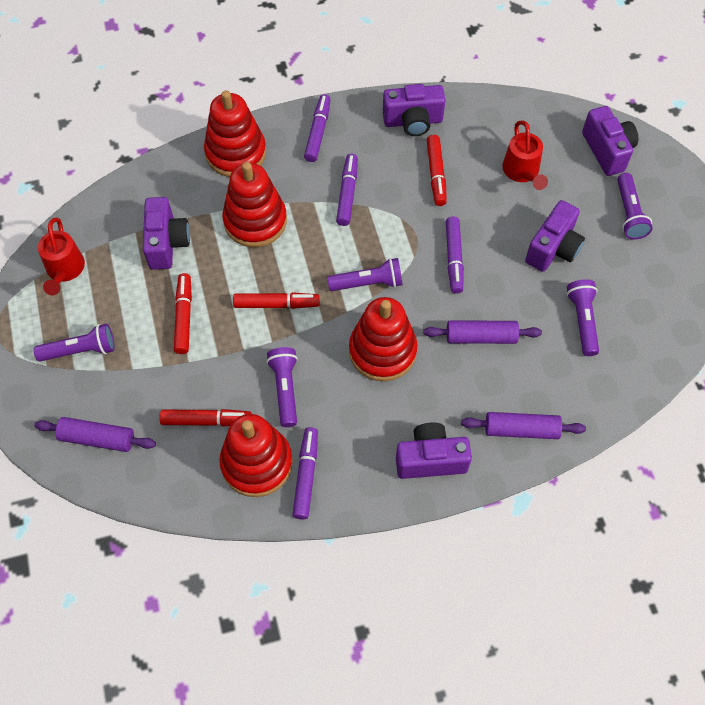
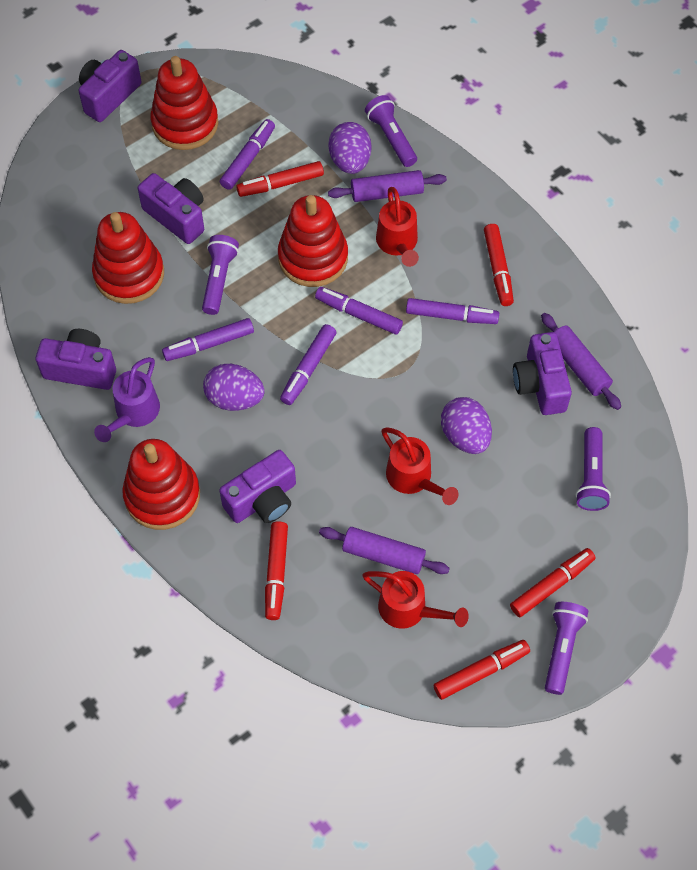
purple egg: 0 -> 3
purple flashlight: 5 -> 4
purple marker: 4 -> 5
purple watering can: 0 -> 1
red marker: 4 -> 5
red watering can: 2 -> 3

